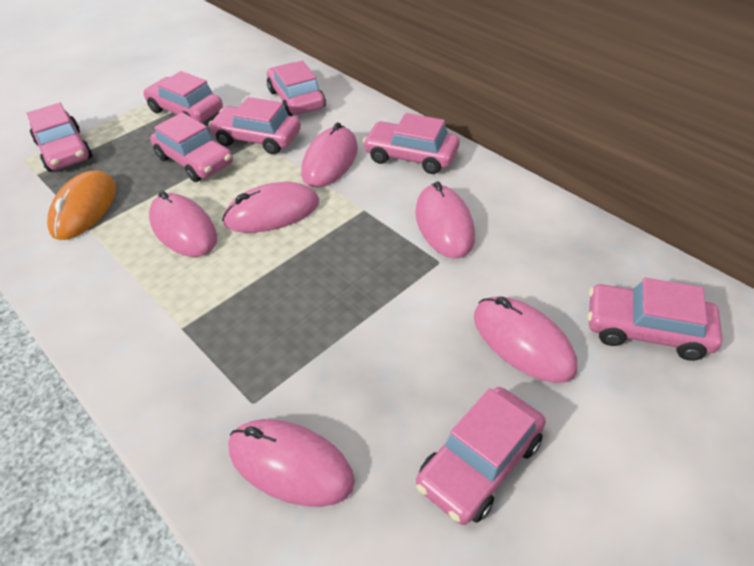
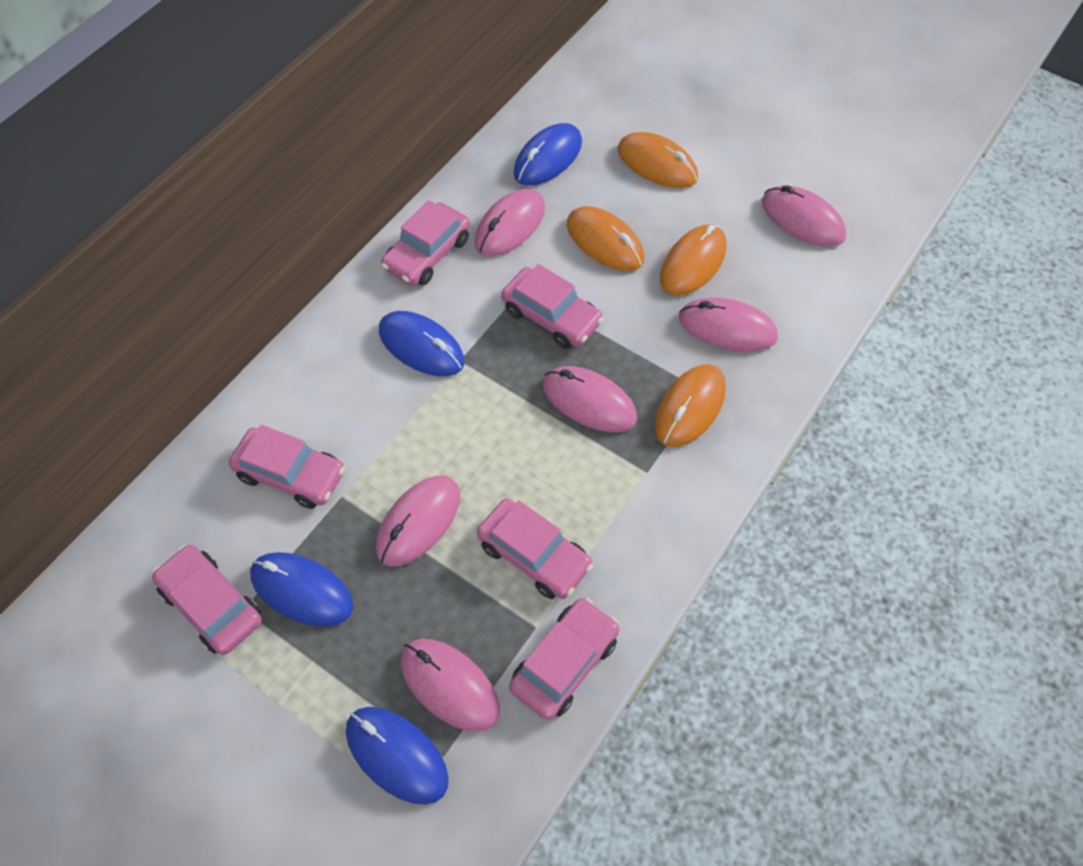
blue mouse: 0 -> 4
orange mouse: 1 -> 4
pink car: 8 -> 6

